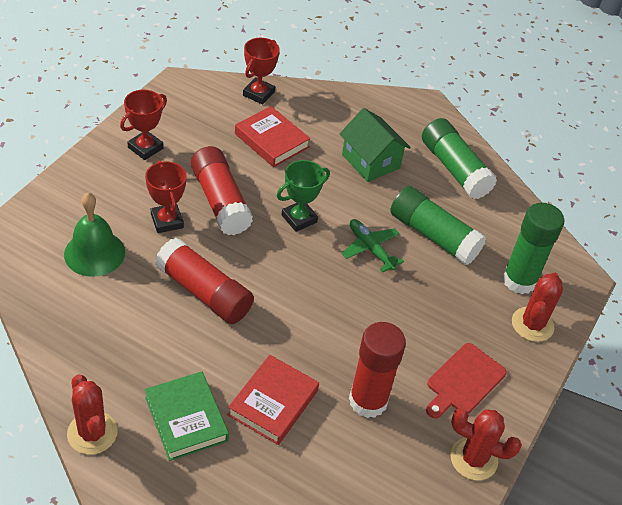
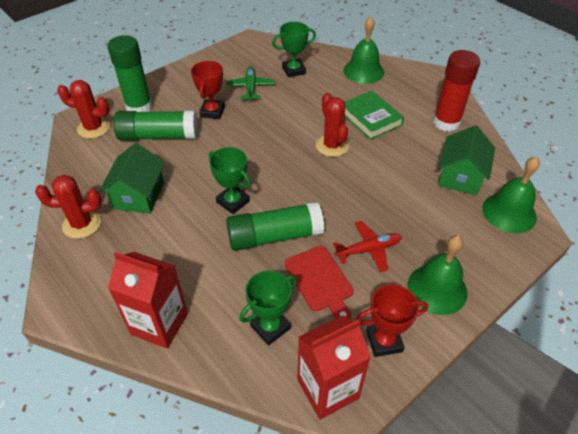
green bell: 1 -> 3
green house: 1 -> 2
green trophy: 1 -> 3
red book: 2 -> 0
red carton: 0 -> 2
red glue stick: 3 -> 1
red plane: 0 -> 1
red trophy: 3 -> 2

